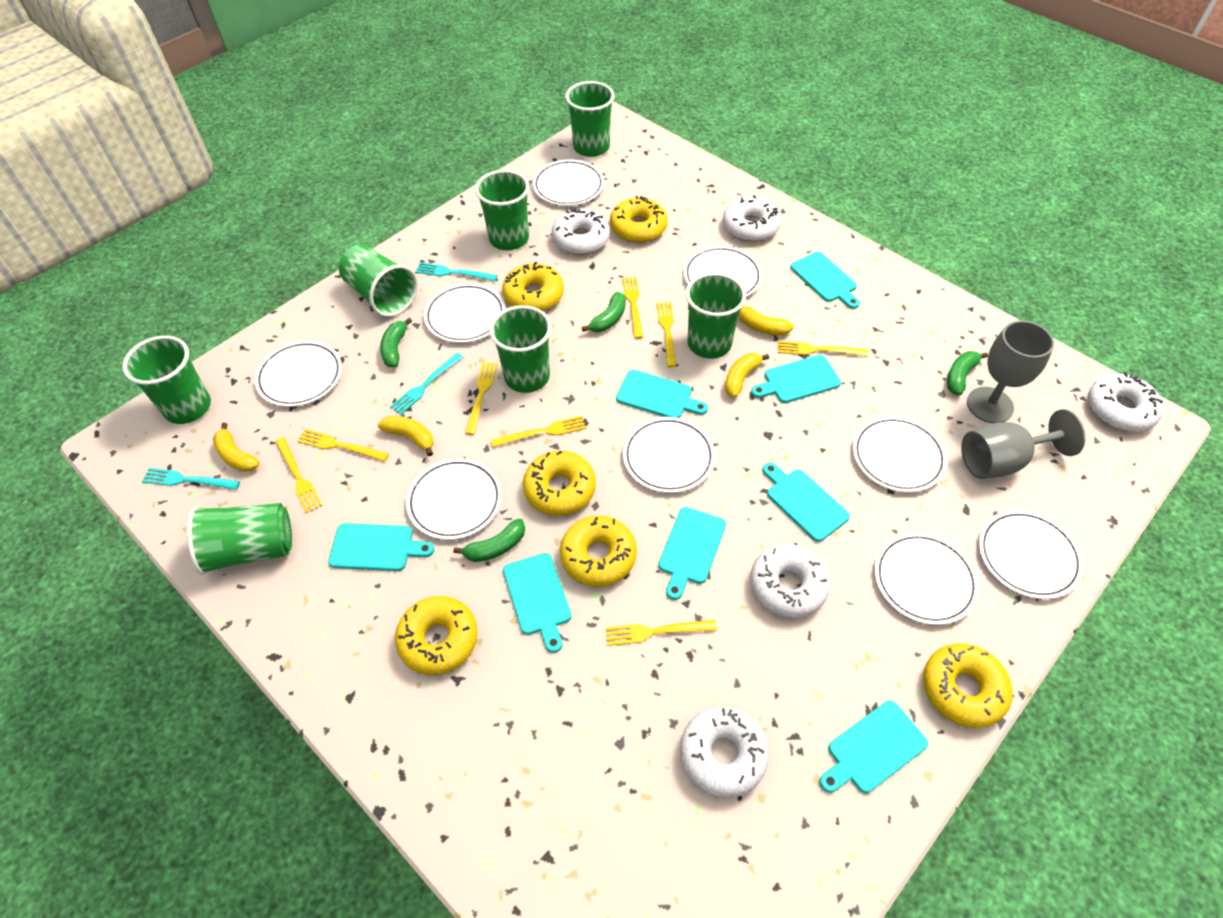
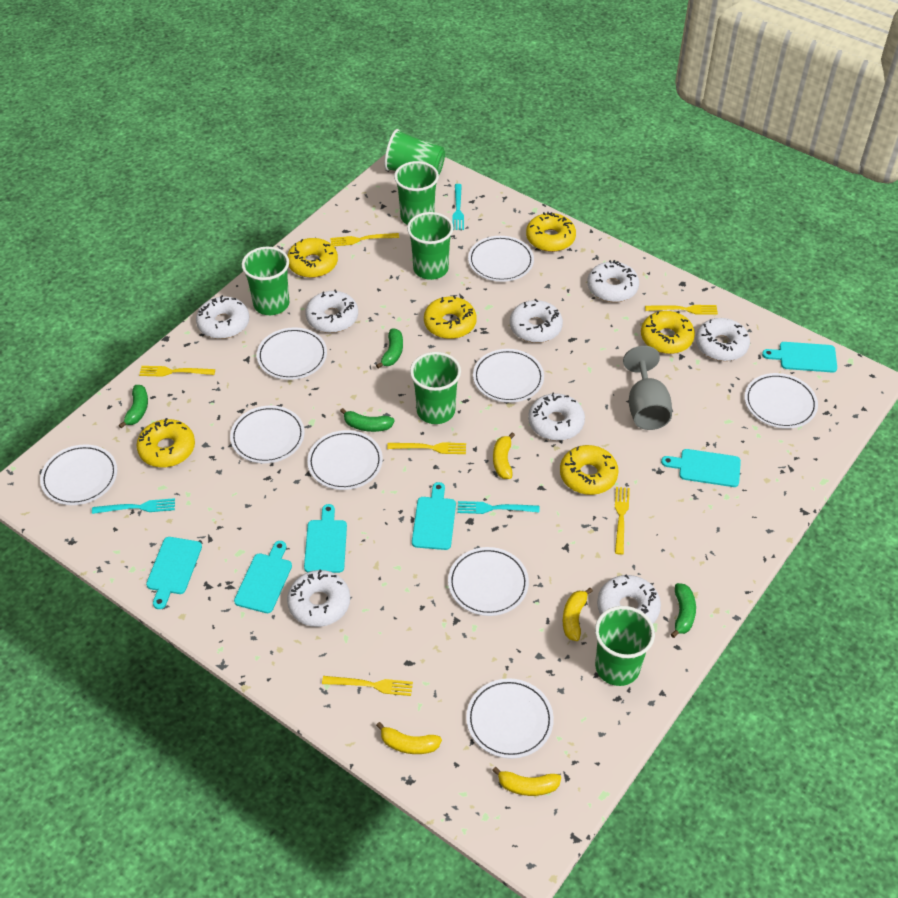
green cup: 7 -> 6
grey goblet: 2 -> 1
turquoise cutting board: 8 -> 6
white donut: 5 -> 8
yellow fork: 8 -> 6

